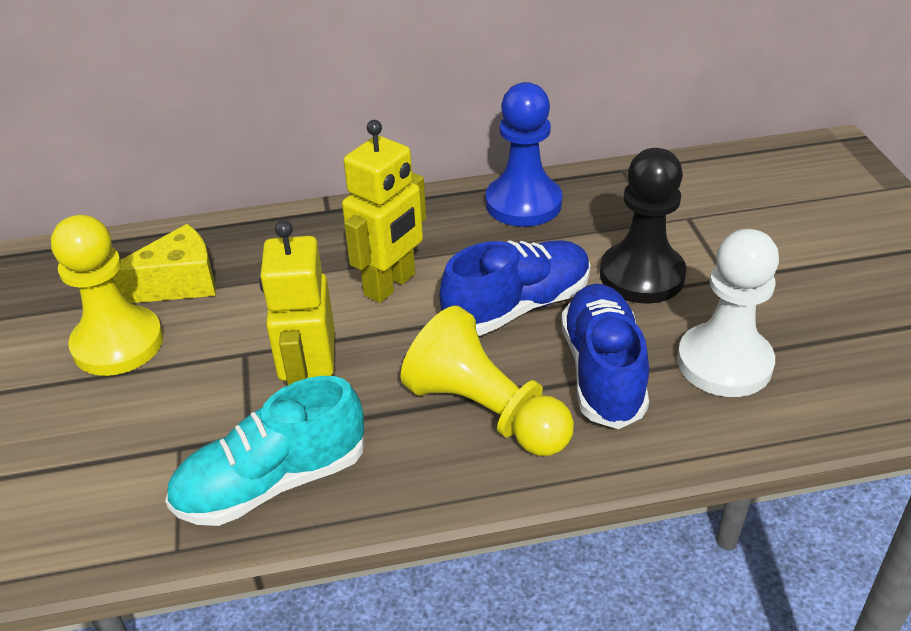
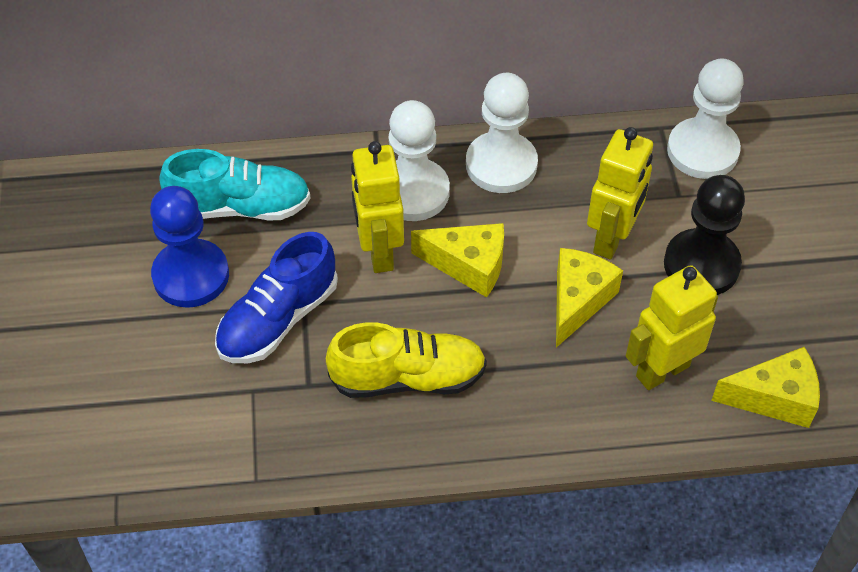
blue shoe: 2 -> 1
white pawn: 1 -> 3
yellow cheese: 1 -> 3
yellow pawn: 2 -> 0
yellow robot: 2 -> 3
yellow shoe: 0 -> 1

